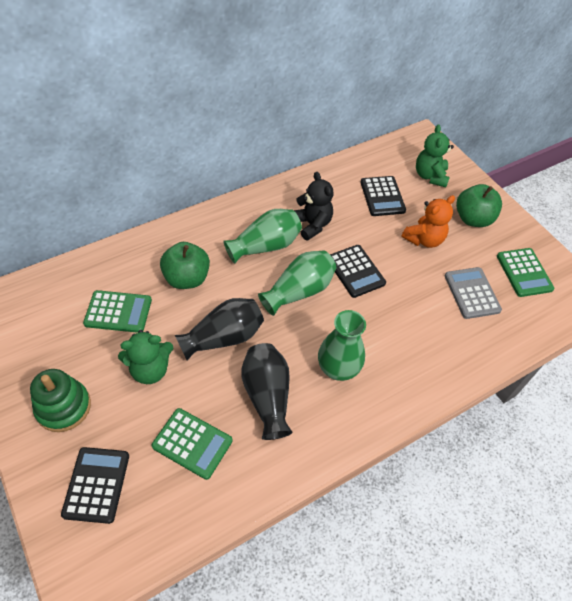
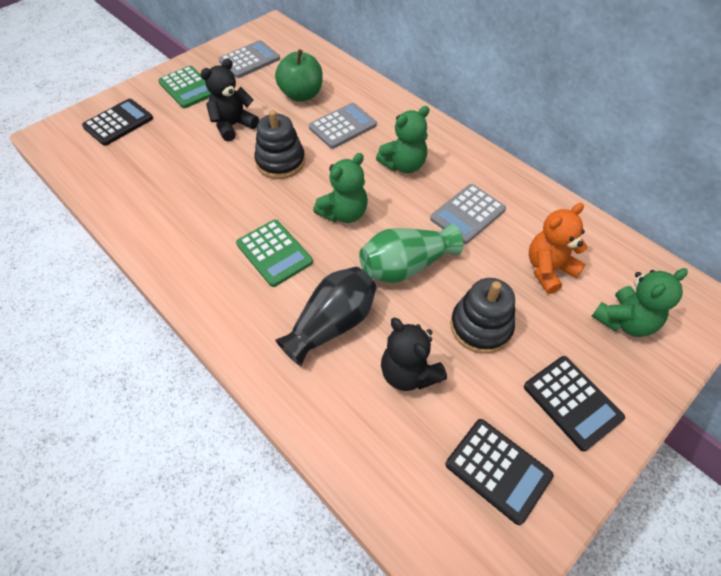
black stacking toy: 0 -> 2
black teddy bear: 1 -> 2
black vase: 2 -> 1
green apple: 2 -> 1
green calculator: 3 -> 2
green stacking toy: 1 -> 0
green teddy bear: 2 -> 3
green vase: 3 -> 1
grey calculator: 1 -> 3

